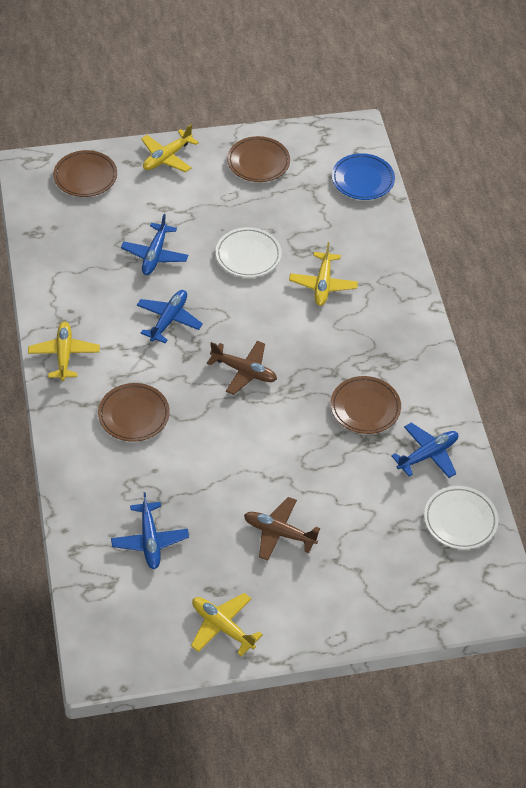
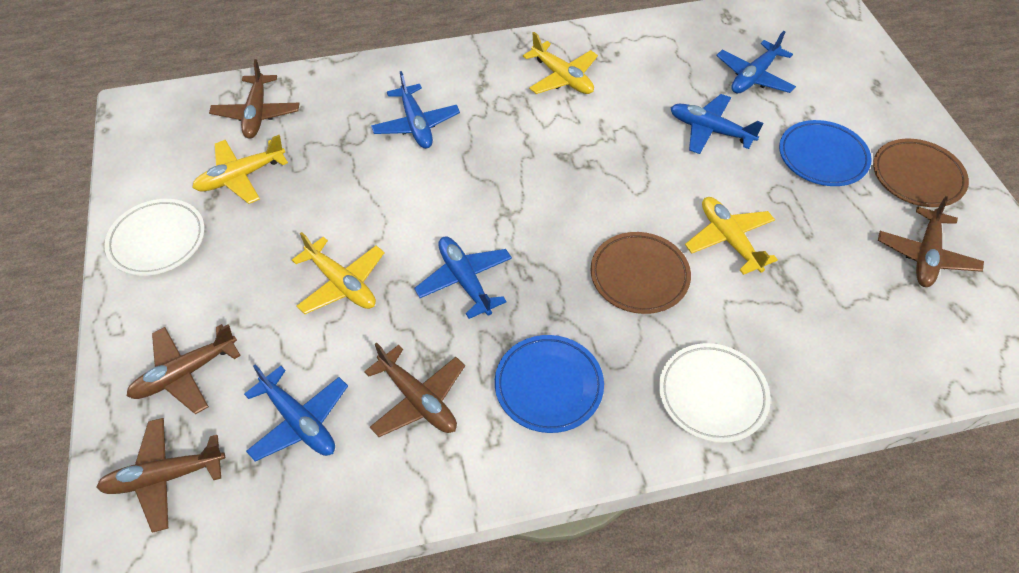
blue plane: 4 -> 5
blue plate: 1 -> 2
brown plane: 2 -> 5
brown plate: 4 -> 2

